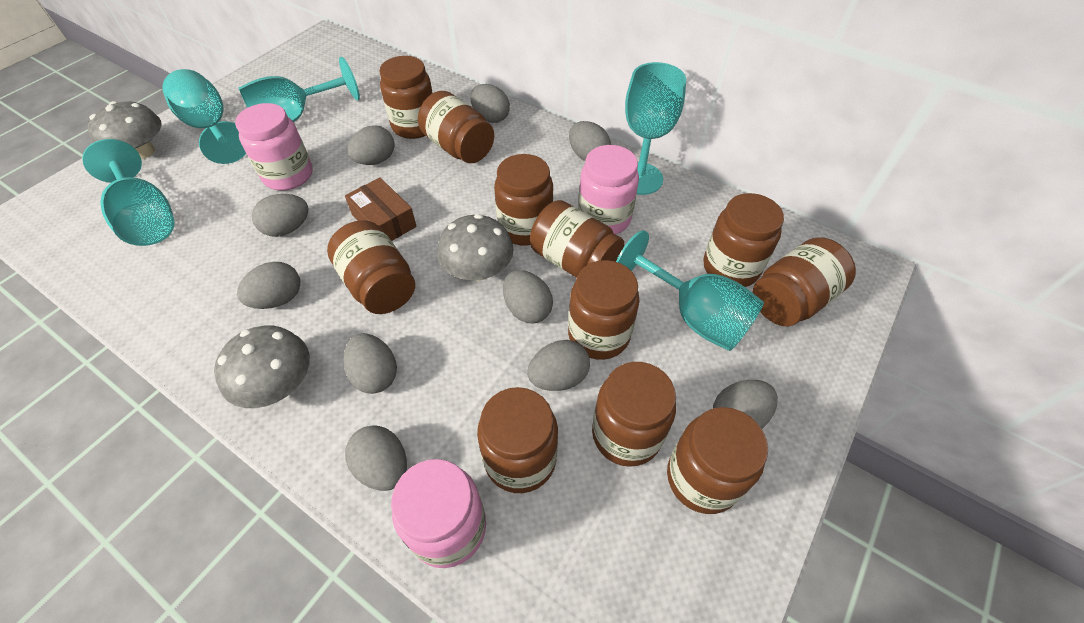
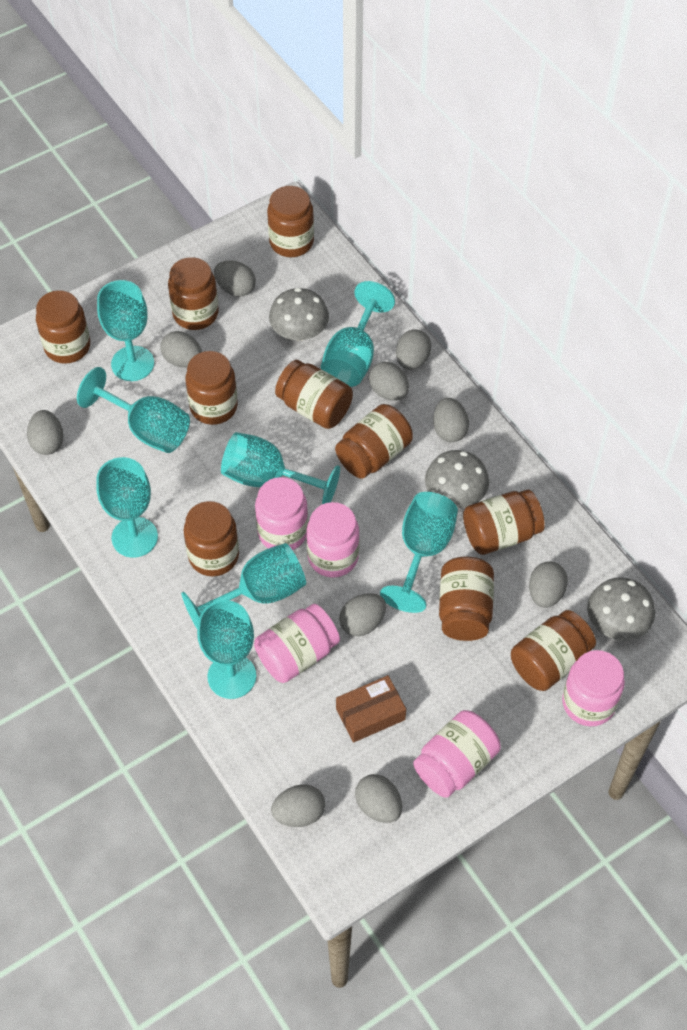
brown jar: 11 -> 10
pink jar: 3 -> 5
turquoise goblet: 5 -> 8

